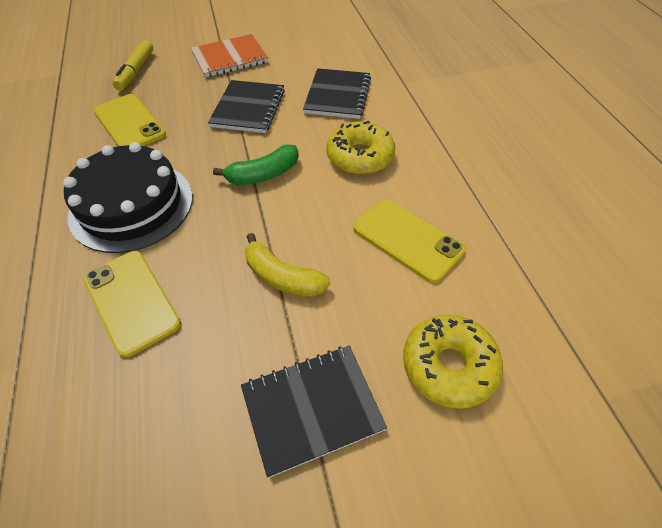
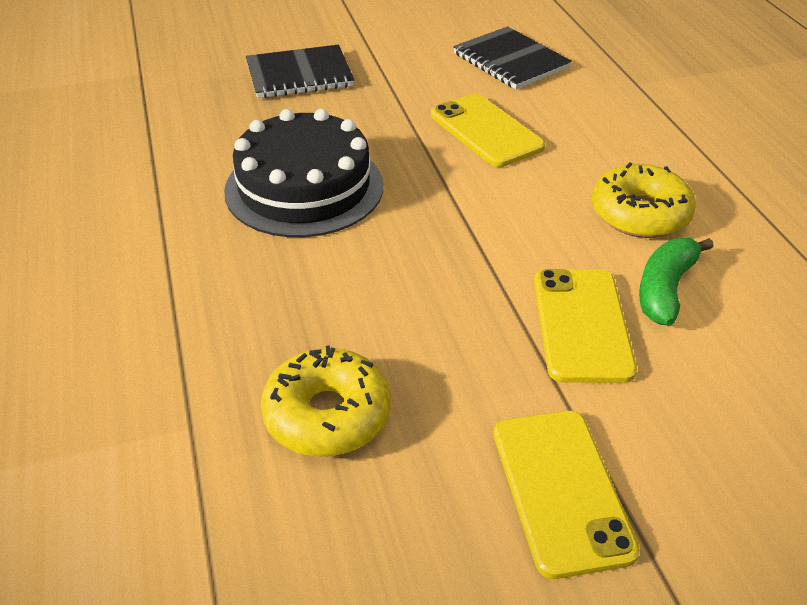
black notebook: 3 -> 2
orange notebook: 1 -> 0
yellow banana: 1 -> 0
yellow marker: 1 -> 0

